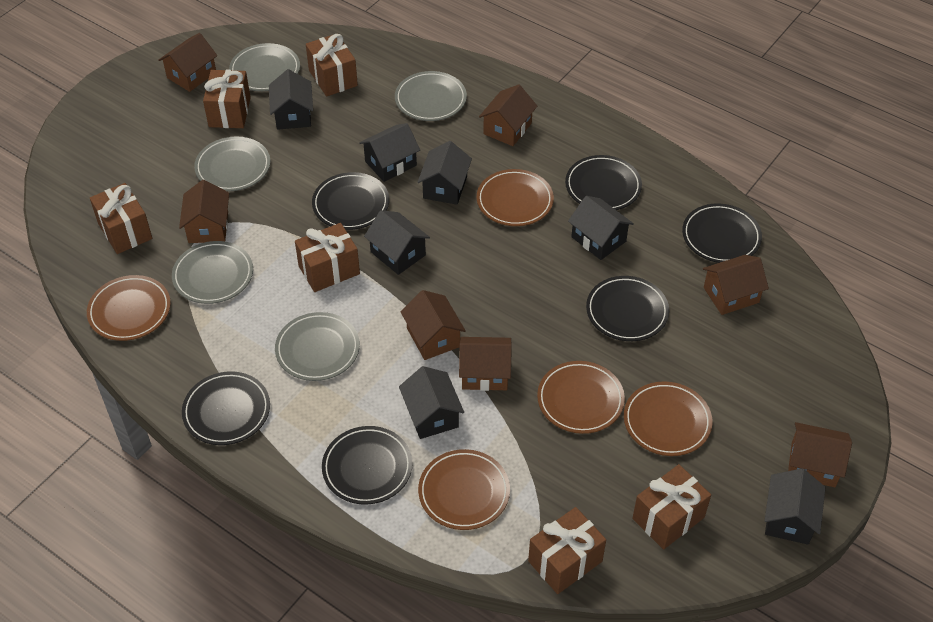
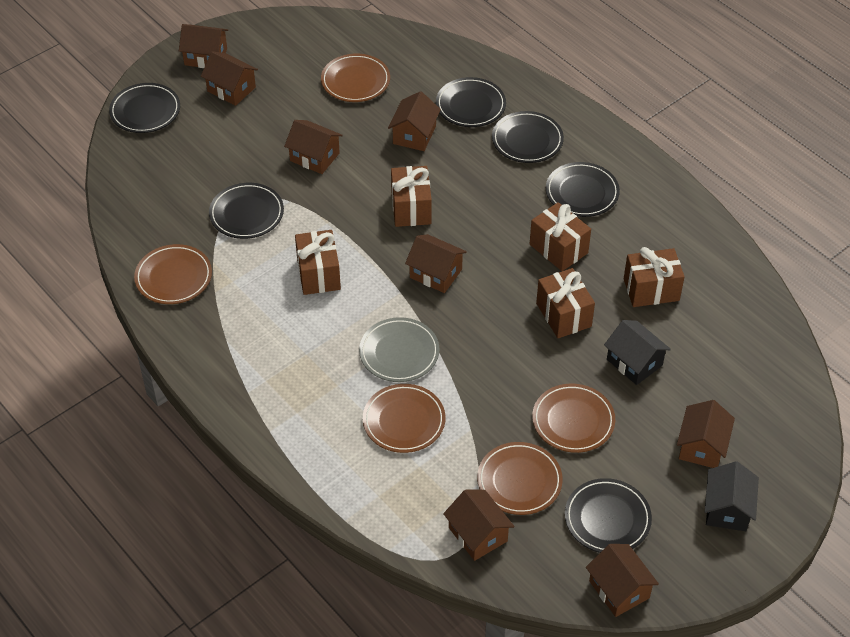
black house: 7 -> 2
brown gift: 6 -> 5
brown house: 7 -> 8
grey plate: 5 -> 1

